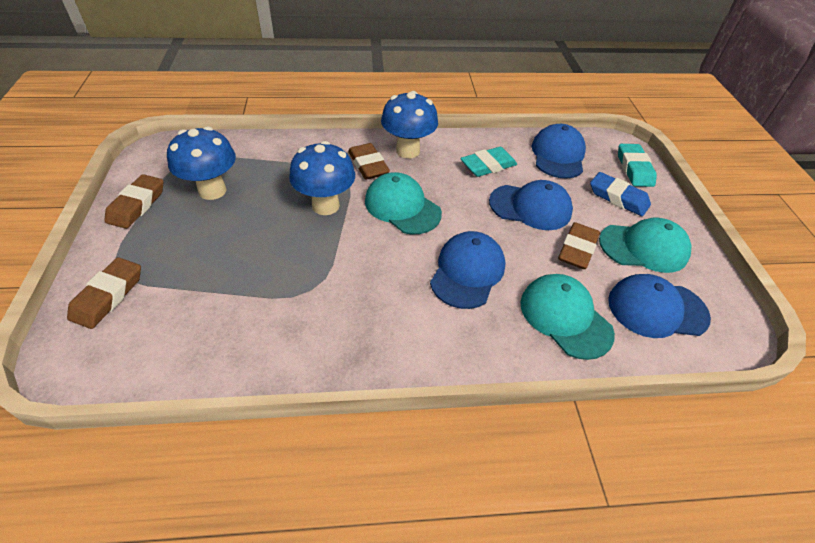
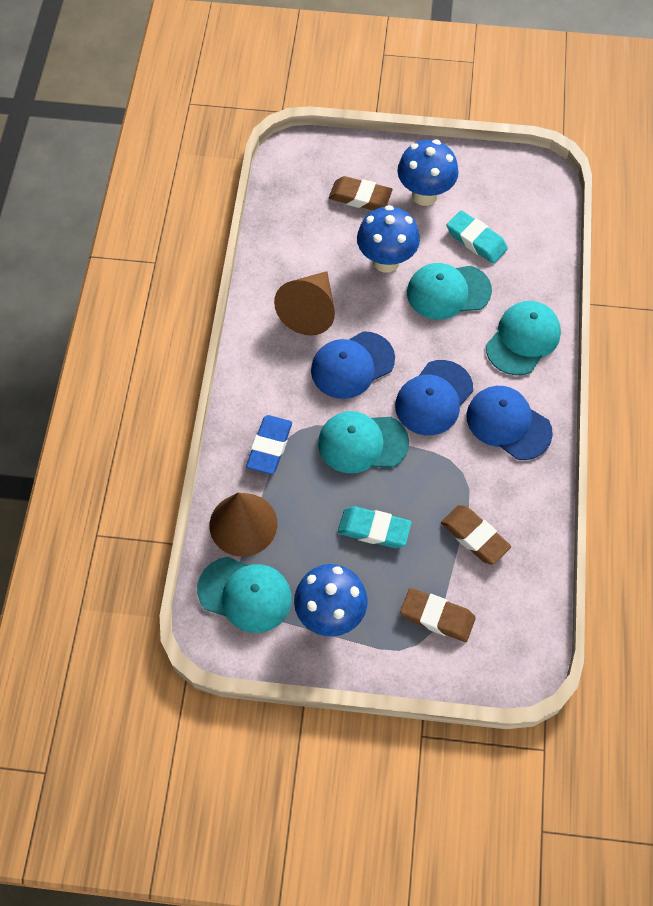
blue cap: 4 -> 3
brown cone: 0 -> 2
brown eraser: 4 -> 3
turquoise cap: 3 -> 4

